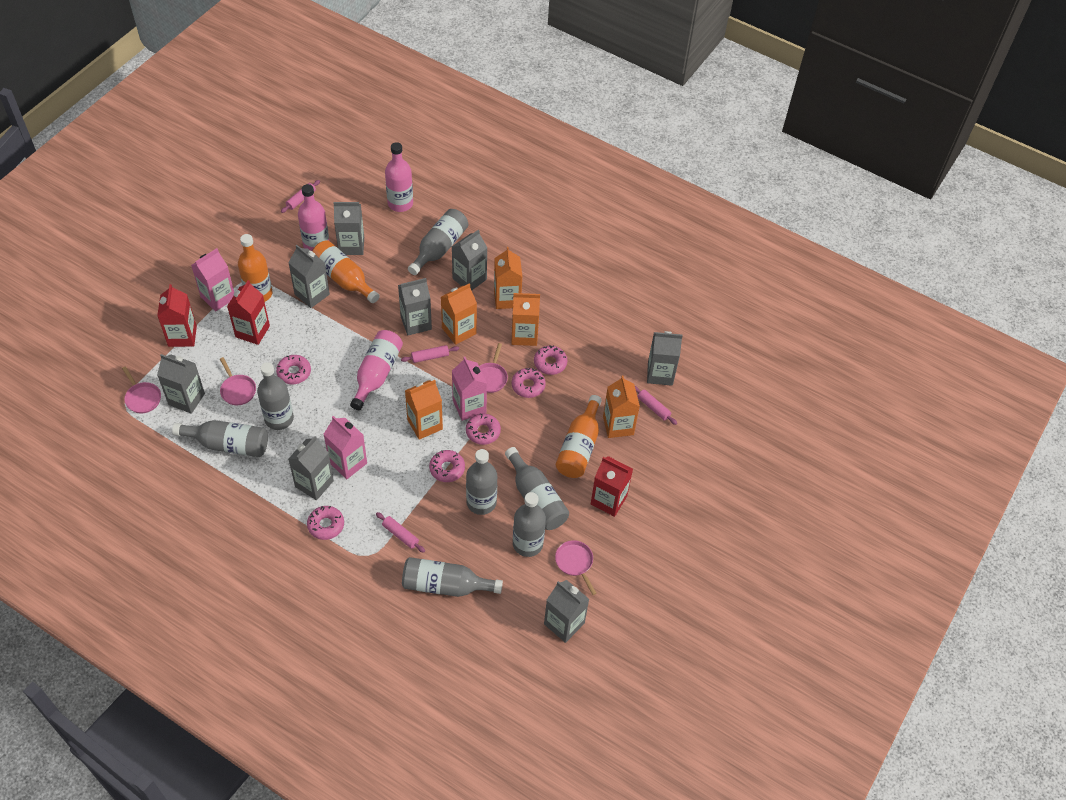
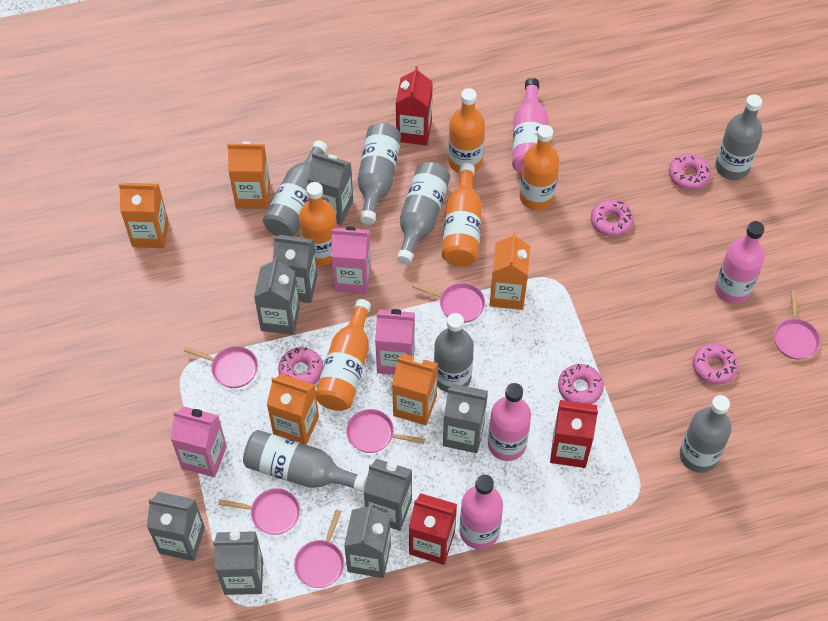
orange bottle: 3 -> 5
pink bottle: 3 -> 4
pink donut: 6 -> 5
pink pan: 4 -> 6
pink rolling pin: 4 -> 0

